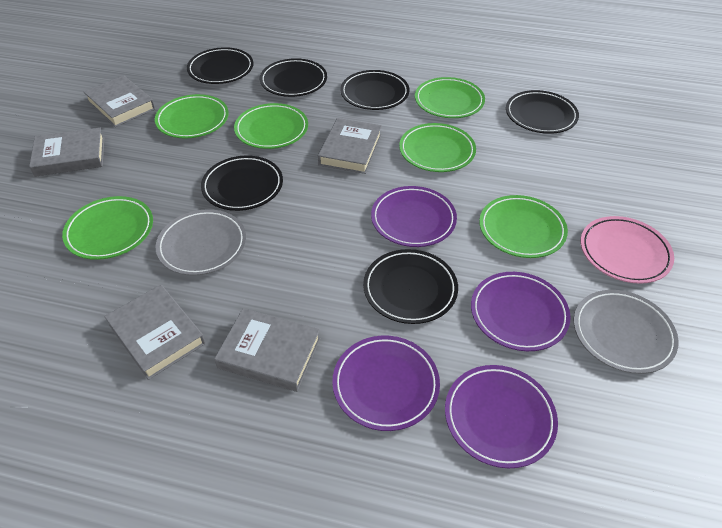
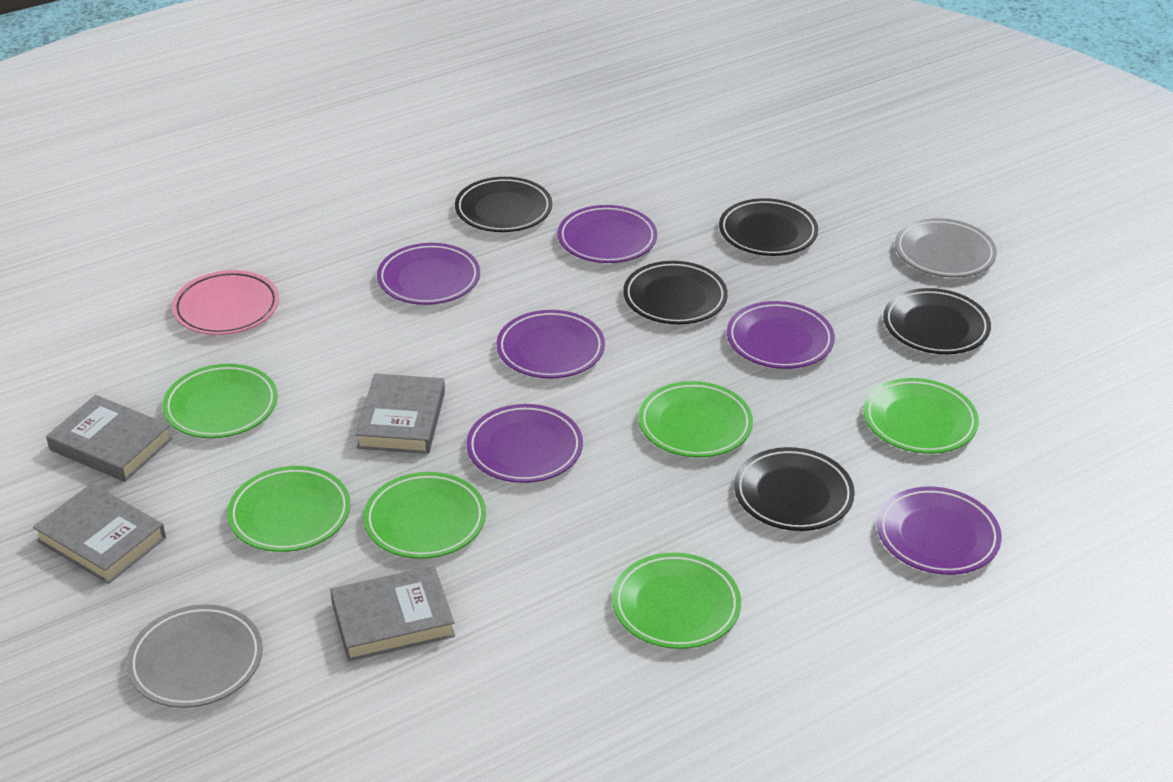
black plate: 6 -> 5
grey book: 5 -> 4
purple plate: 4 -> 6

